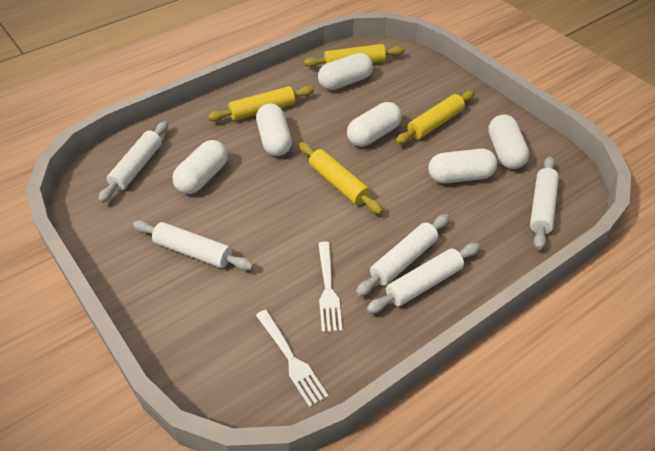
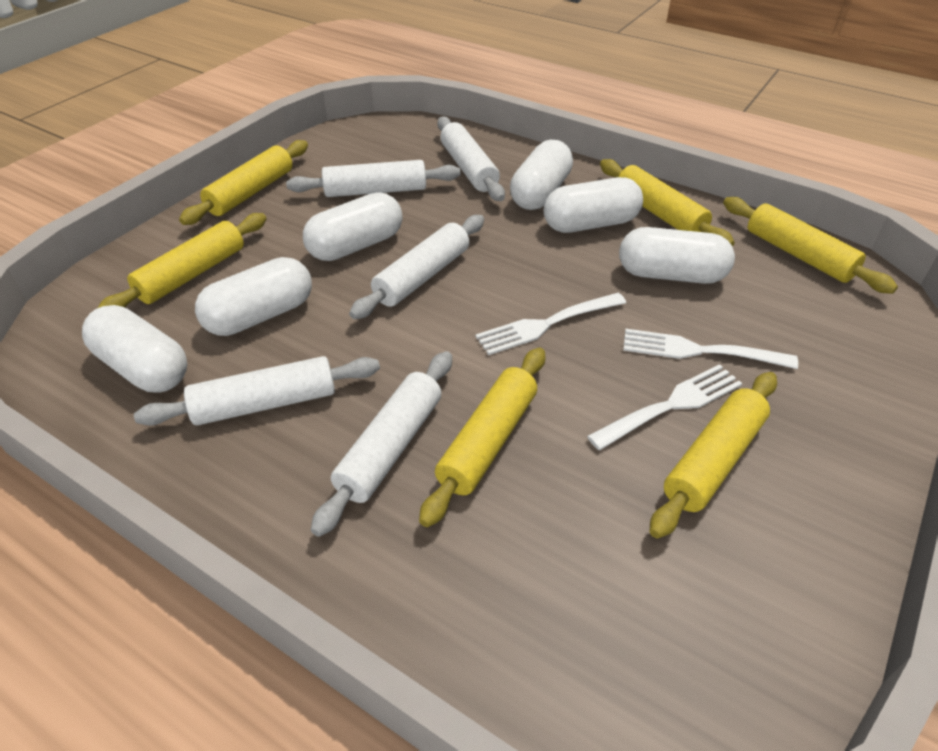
white fork: 2 -> 3
yellow rolling pin: 4 -> 6

